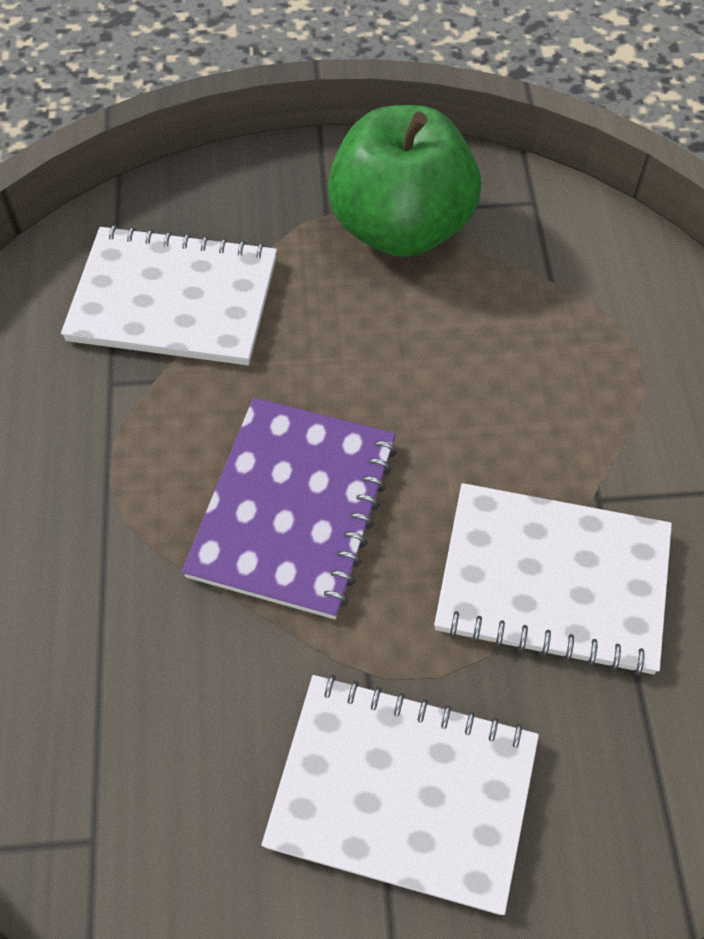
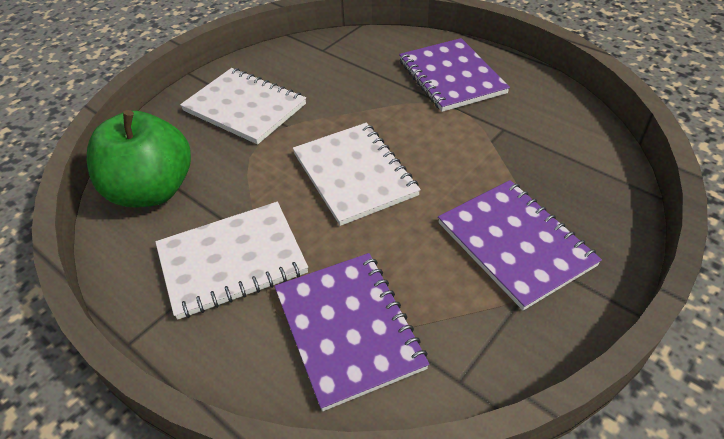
purple notebook: 1 -> 3

